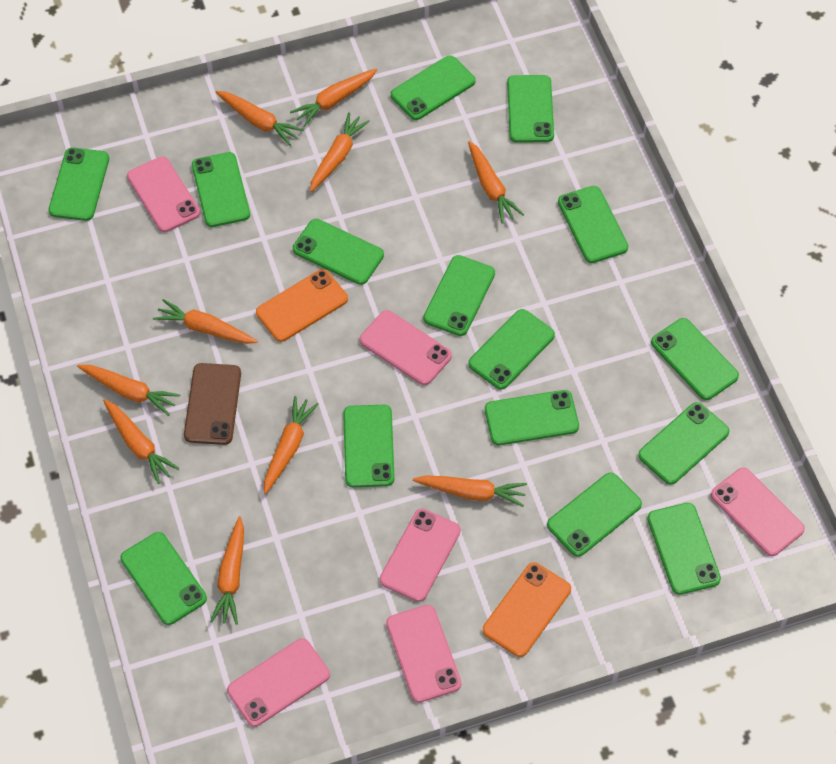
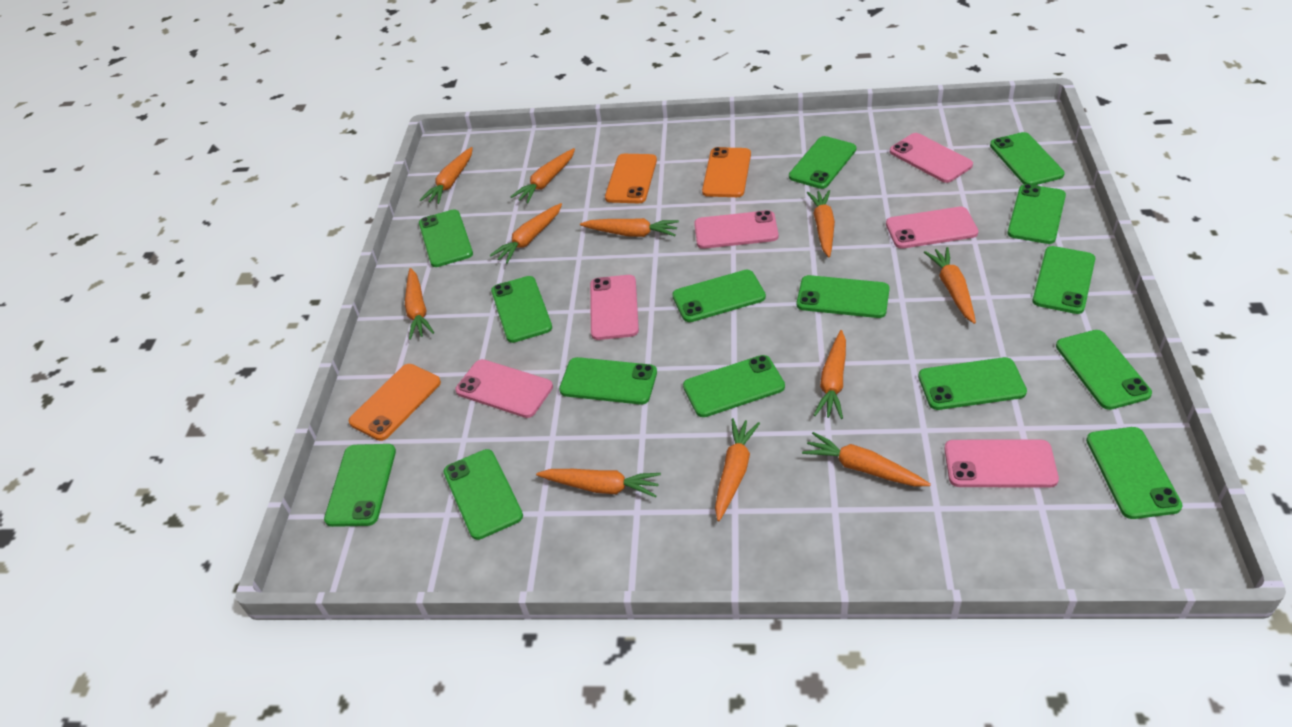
brown phone: 1 -> 0
orange carrot: 10 -> 11
orange phone: 2 -> 3

